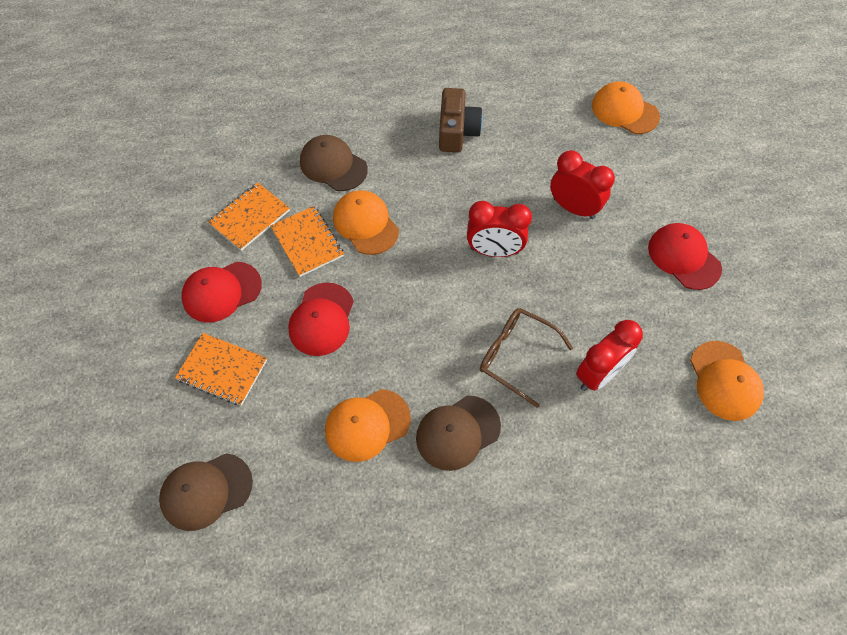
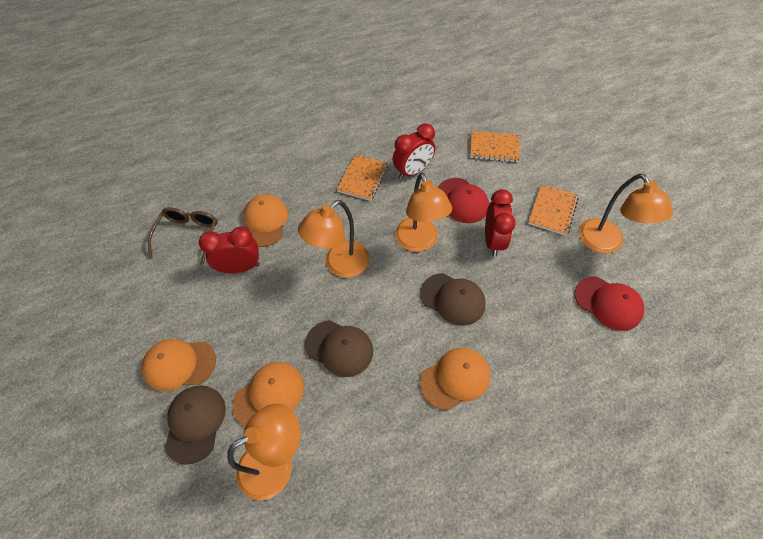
brown camera: 1 -> 0
orange lamp: 0 -> 4
red cap: 3 -> 2

